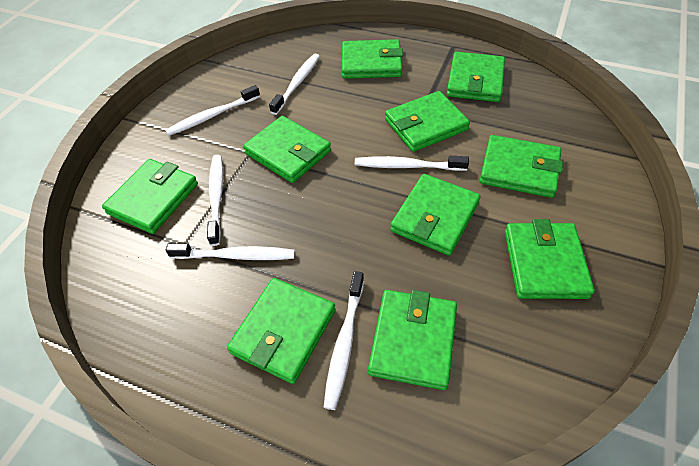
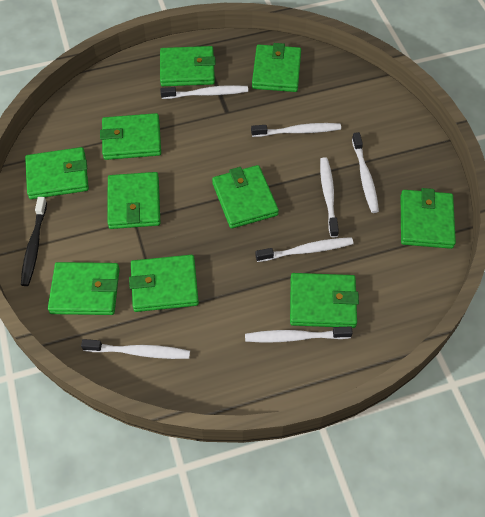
black toothbrush: 0 -> 1
white toothbrush: 6 -> 7

